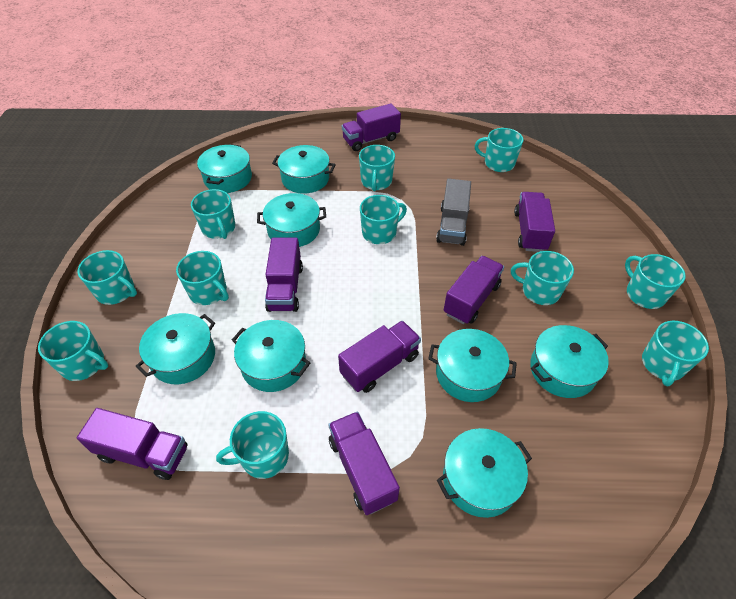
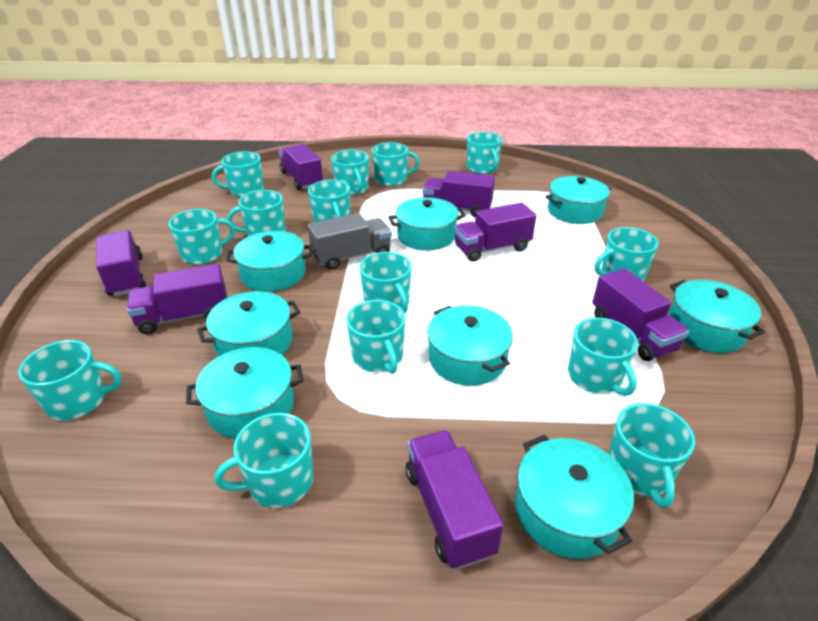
turquoise mug: 11 -> 14

